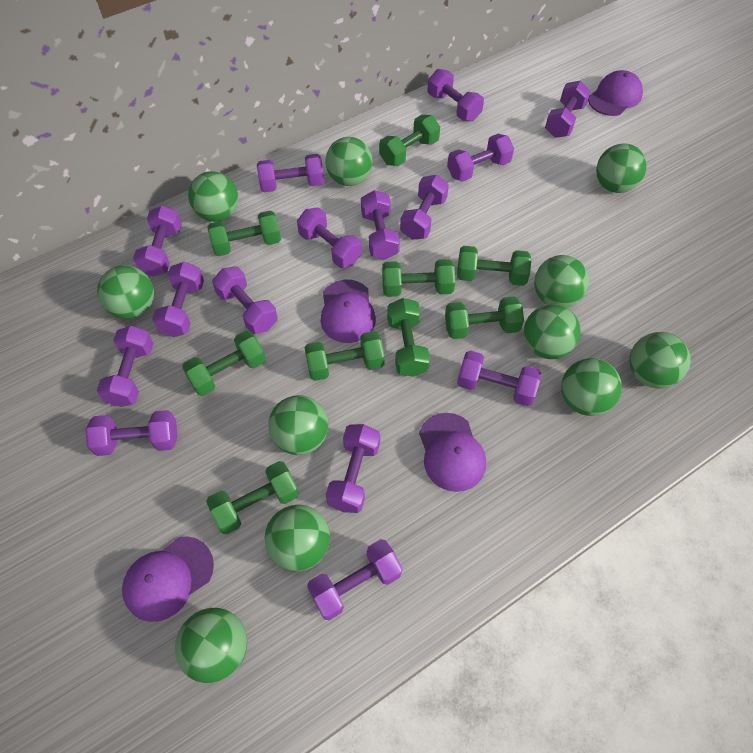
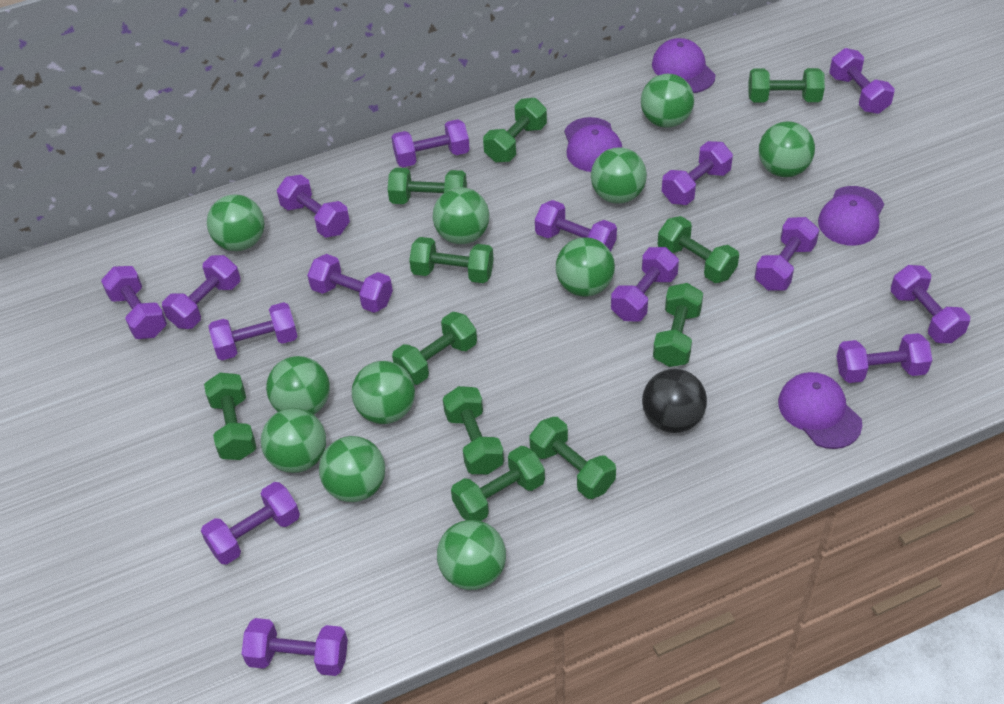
black ball: 0 -> 1
green dumbbell: 9 -> 11

